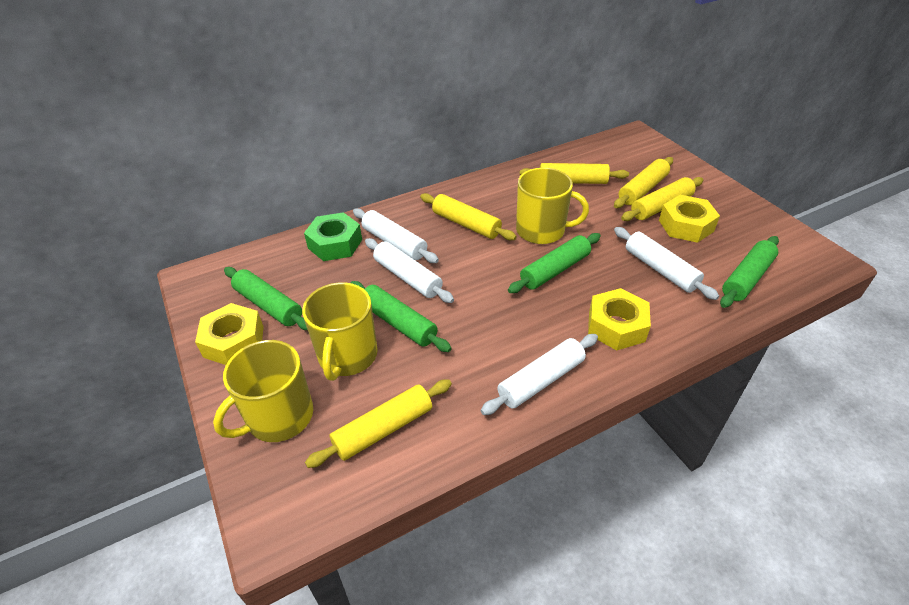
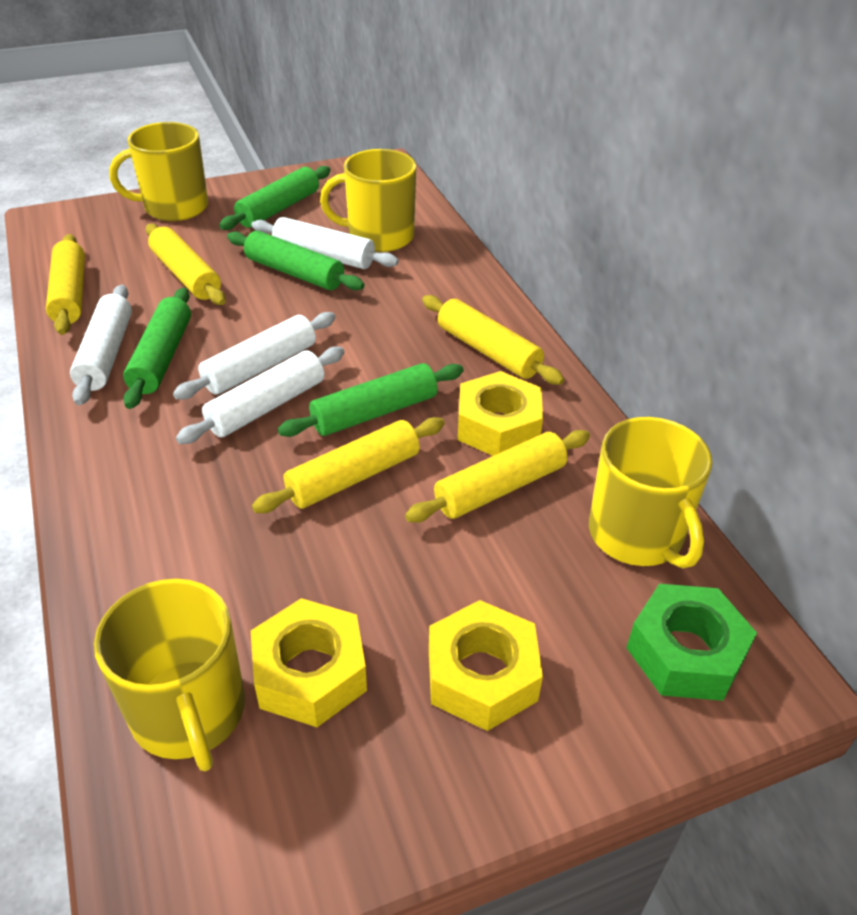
yellow mug: 3 -> 4

